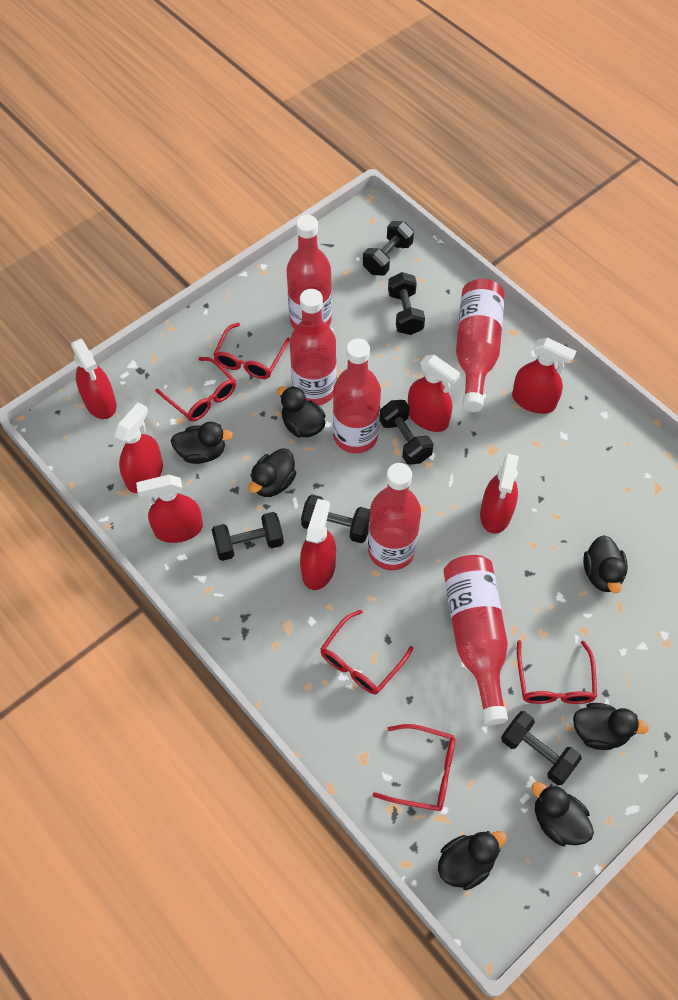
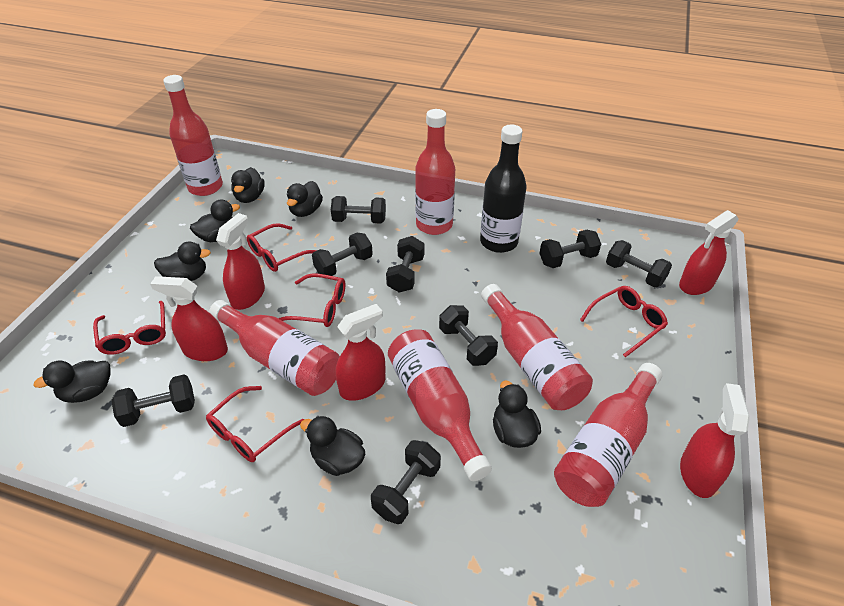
black bottle: 0 -> 1
black dumbbell: 6 -> 8
red spray bottle: 7 -> 5

